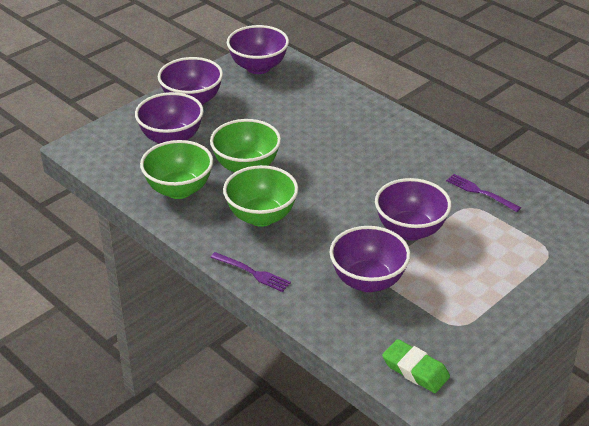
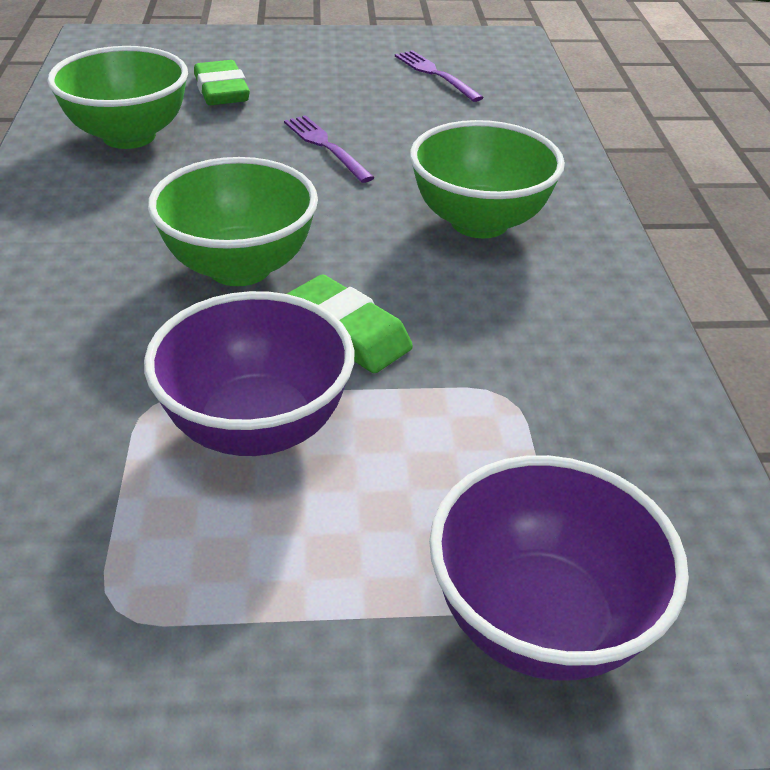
green eraser: 1 -> 2
purple bowl: 5 -> 2

